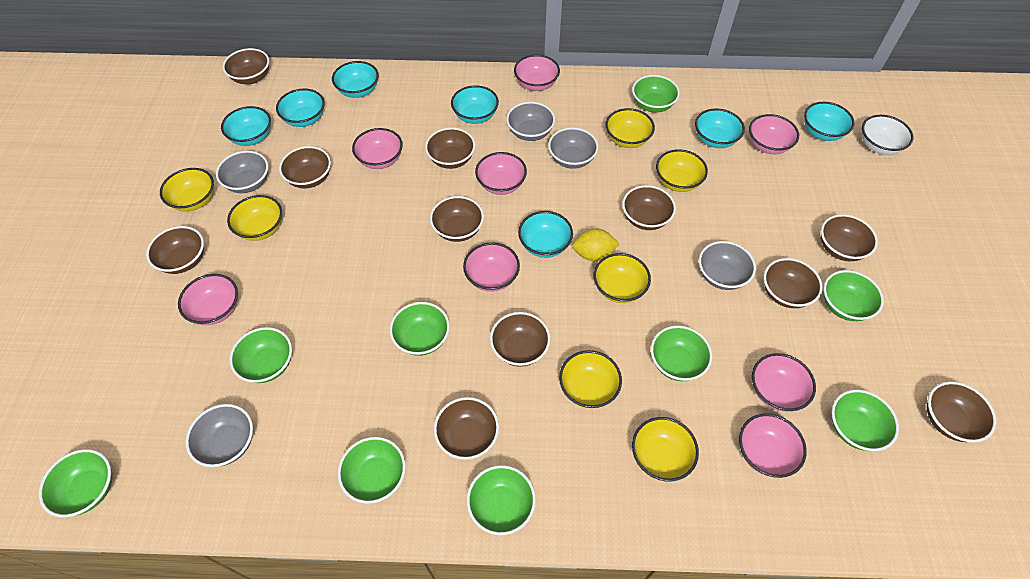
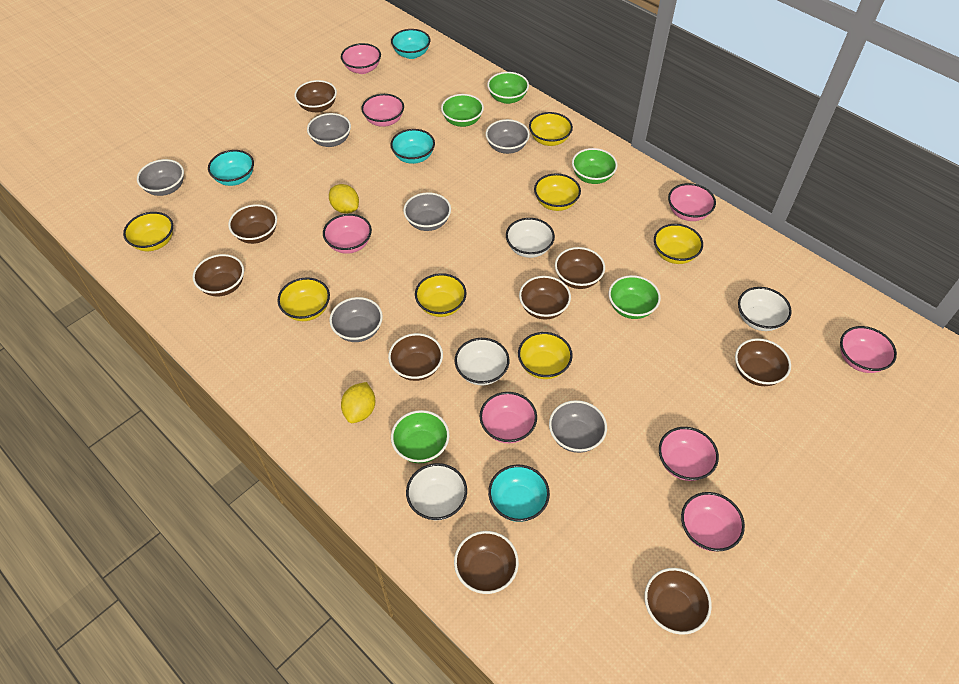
brown bowl: 11 -> 9
green bowl: 9 -> 5
grey bowl: 5 -> 6
turquoise bowl: 7 -> 4
white bowl: 1 -> 4
yellow lemon: 1 -> 2

